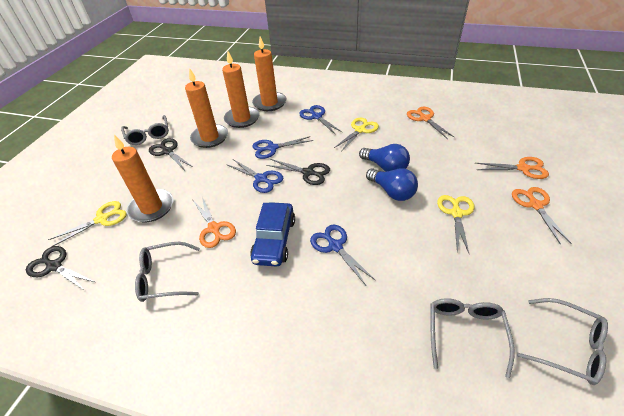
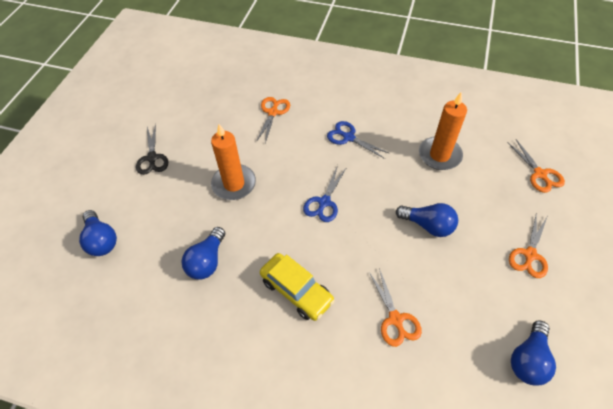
black scissors: 3 -> 1
blue car: 1 -> 0
blue light bulb: 2 -> 4
blue scissors: 4 -> 2
grey glasses: 4 -> 0
orange candle: 4 -> 2
yellow car: 0 -> 1
yellow scissors: 3 -> 0

